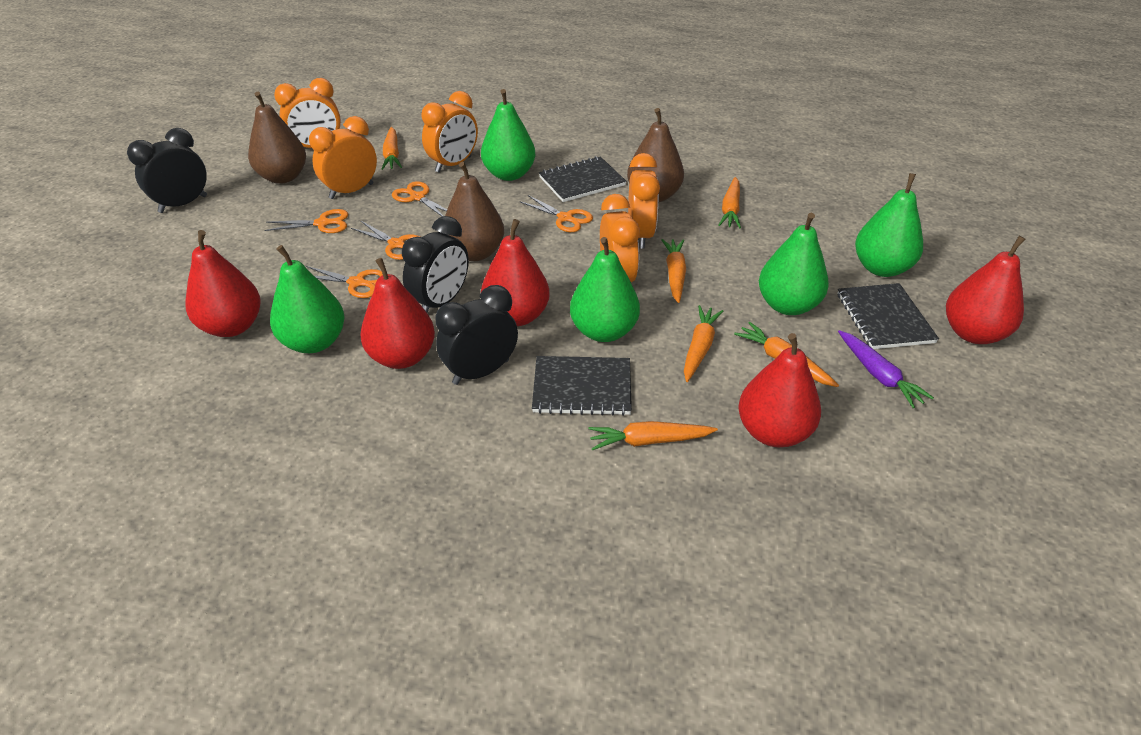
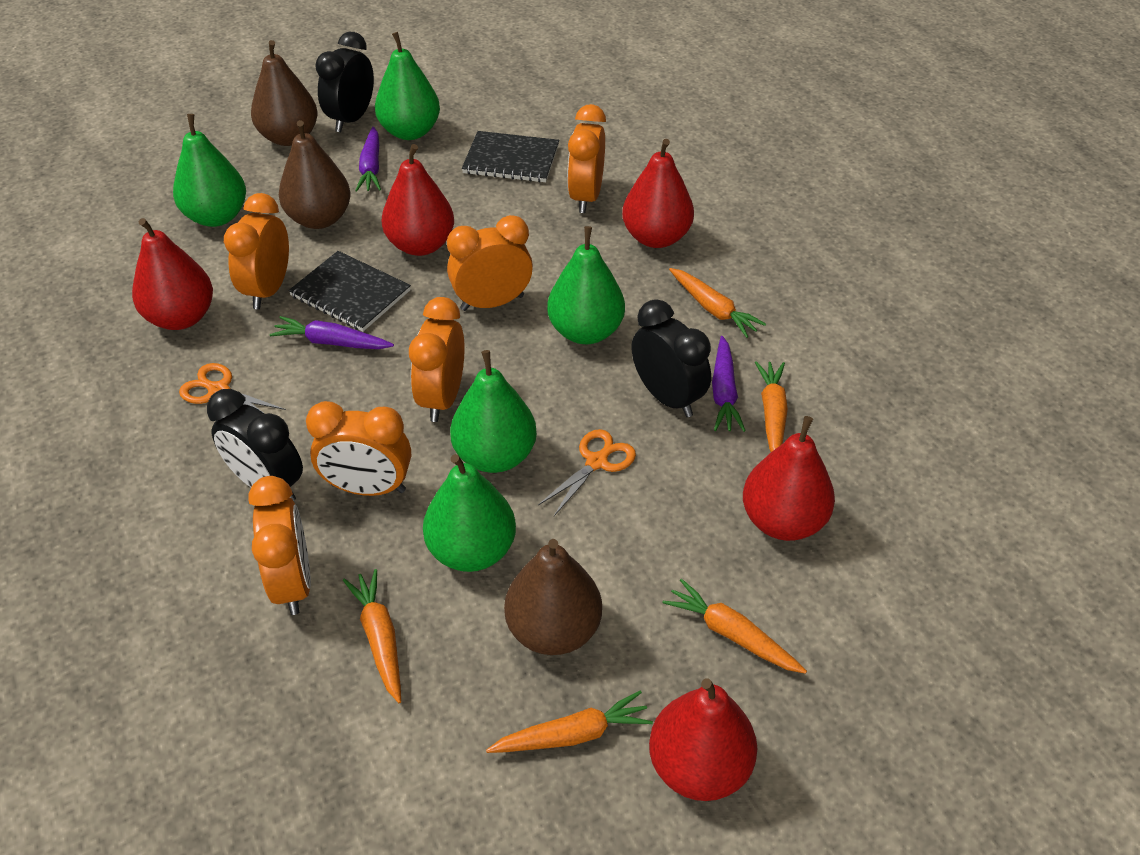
black notebook: 3 -> 2
orange carrot: 6 -> 5
orange clock: 5 -> 6
orange scissors: 5 -> 2
purple carrot: 1 -> 3

